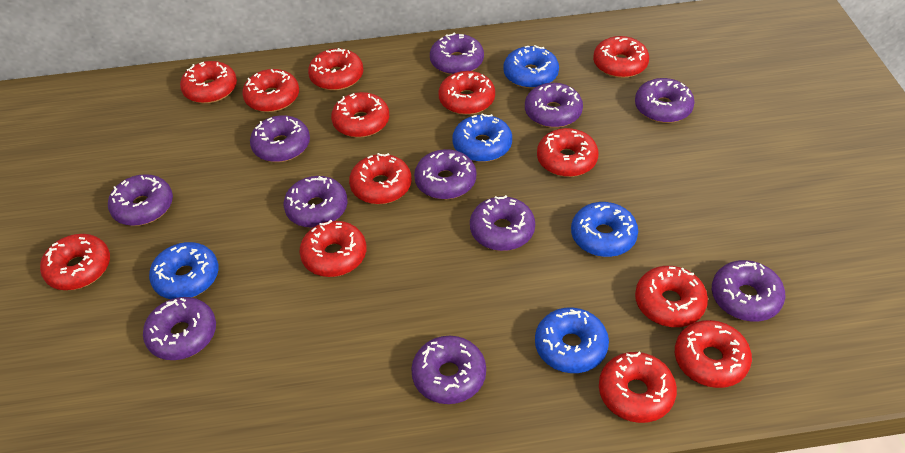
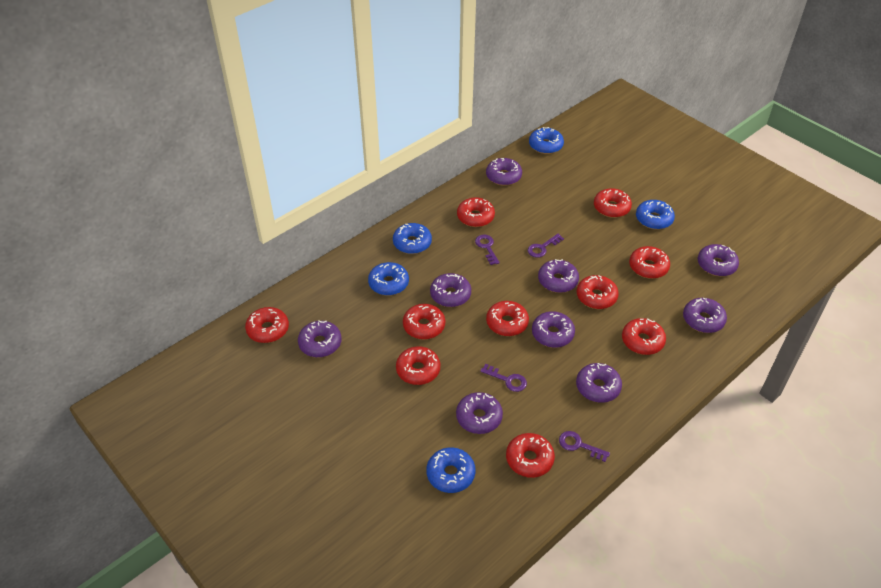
purple donut: 11 -> 9
purple key: 0 -> 4
red donut: 13 -> 10

